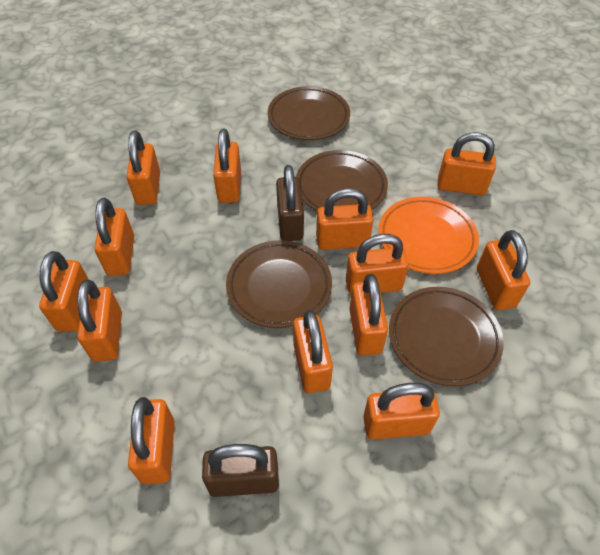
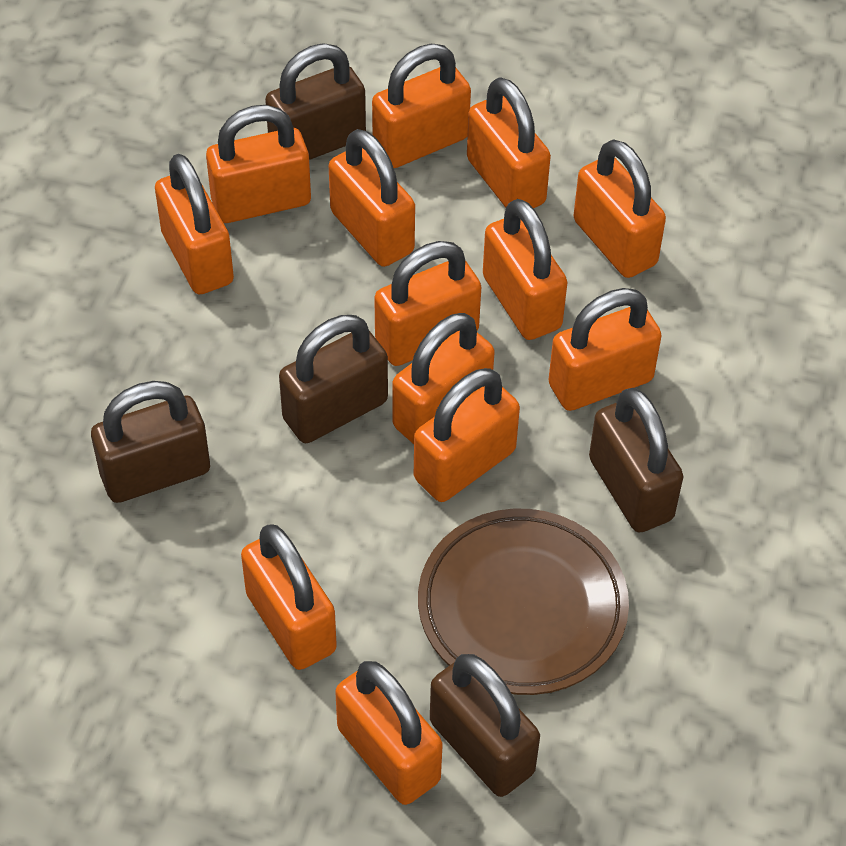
brown padlock: 2 -> 5
brown plate: 4 -> 1
orange plate: 1 -> 0

